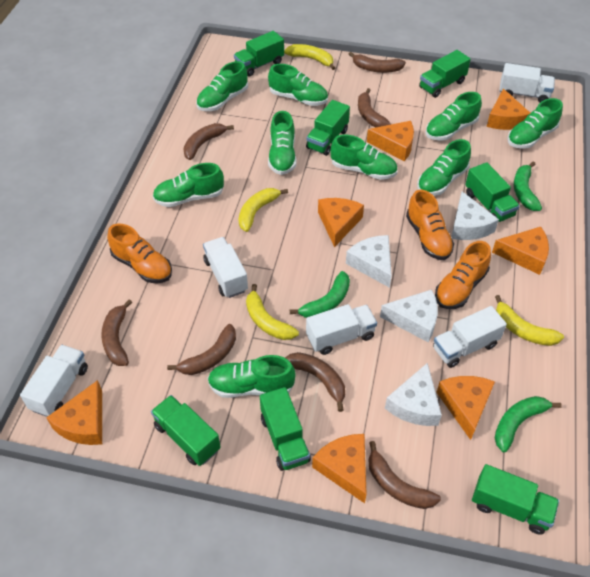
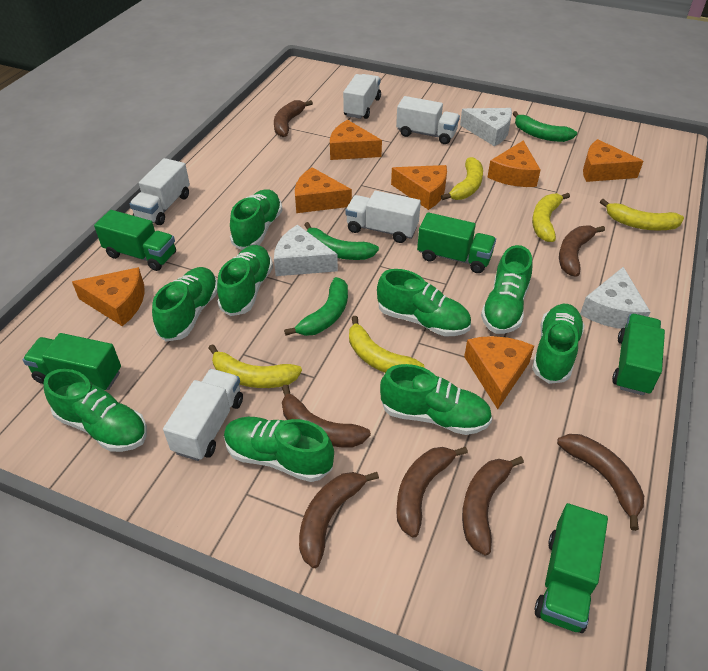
green truck: 7 -> 5
orange shoe: 3 -> 0
white cheese: 4 -> 3
yellow banana: 4 -> 5

